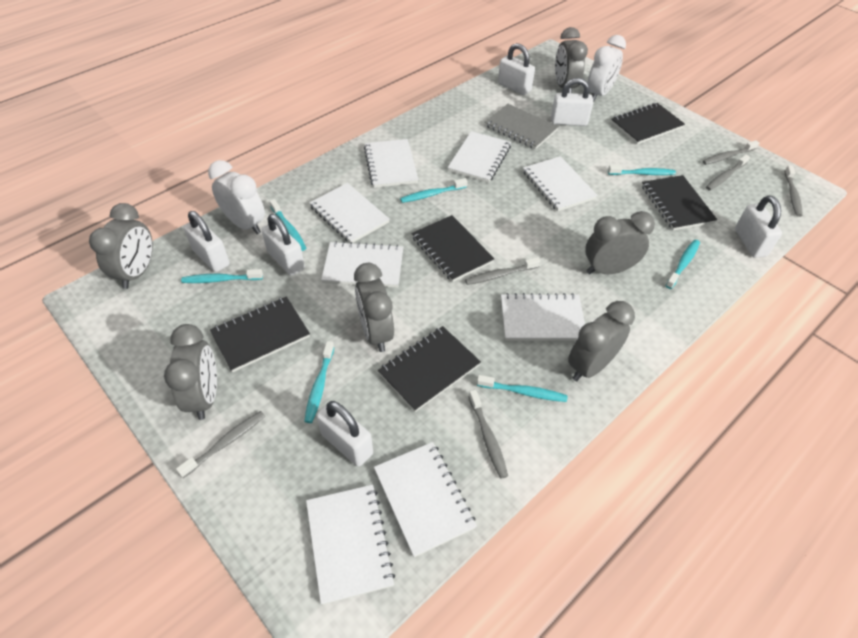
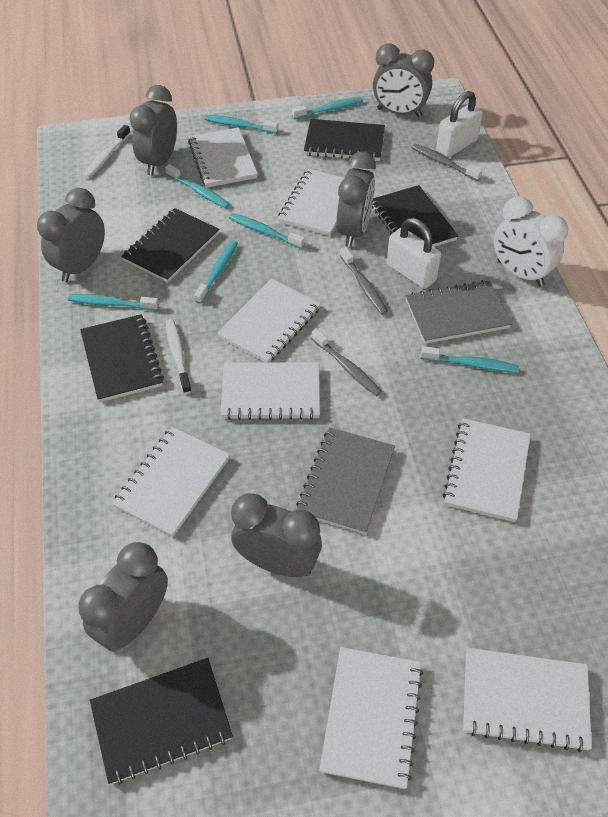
grey notebook: 1 -> 2
grey toothbrush: 6 -> 3
white clock: 2 -> 1
white padlock: 6 -> 2
white toothbrush: 0 -> 2

